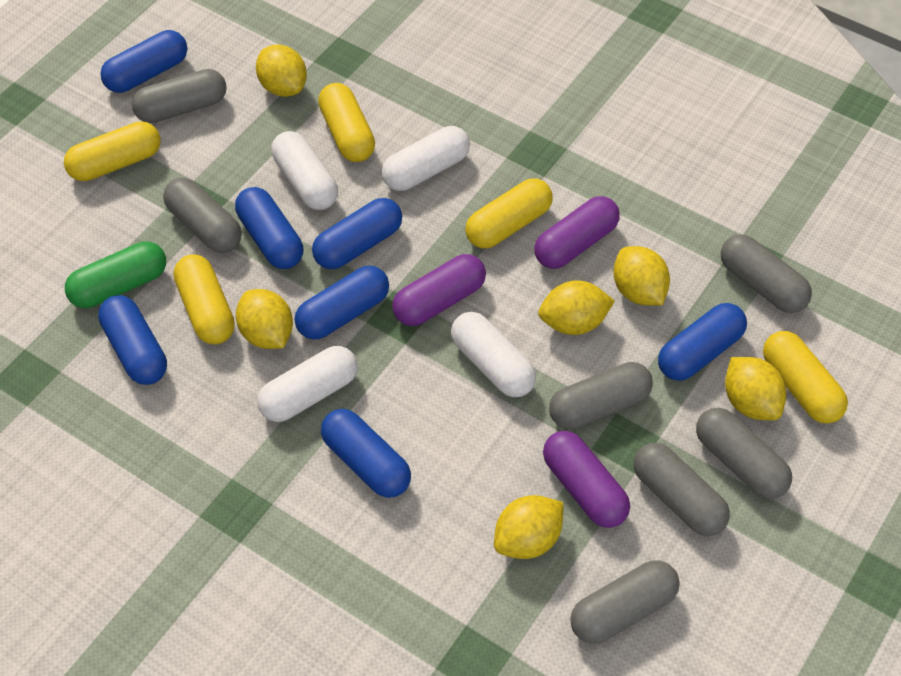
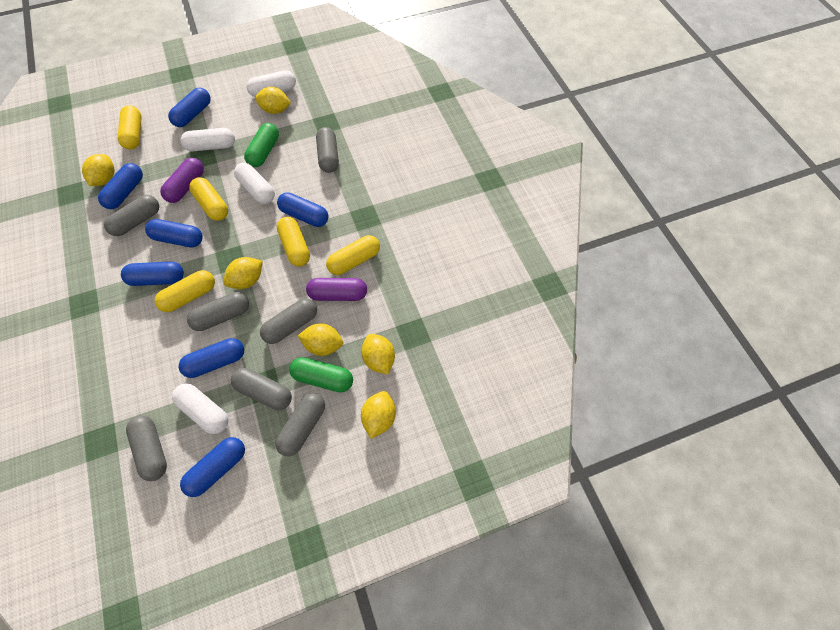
green capsule: 1 -> 2
purple capsule: 3 -> 2

